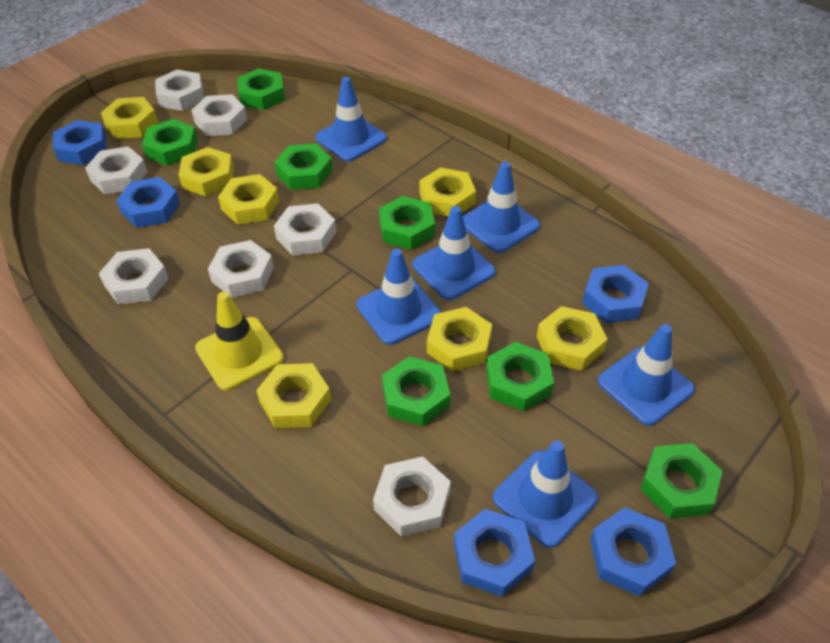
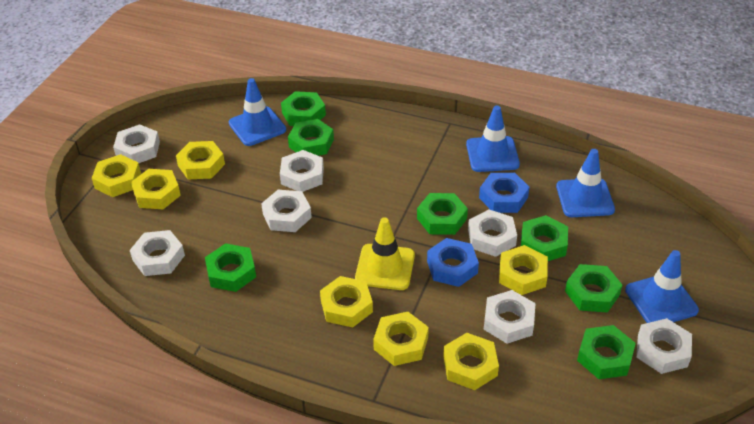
blue nut: 5 -> 2
blue traffic cone: 6 -> 4

